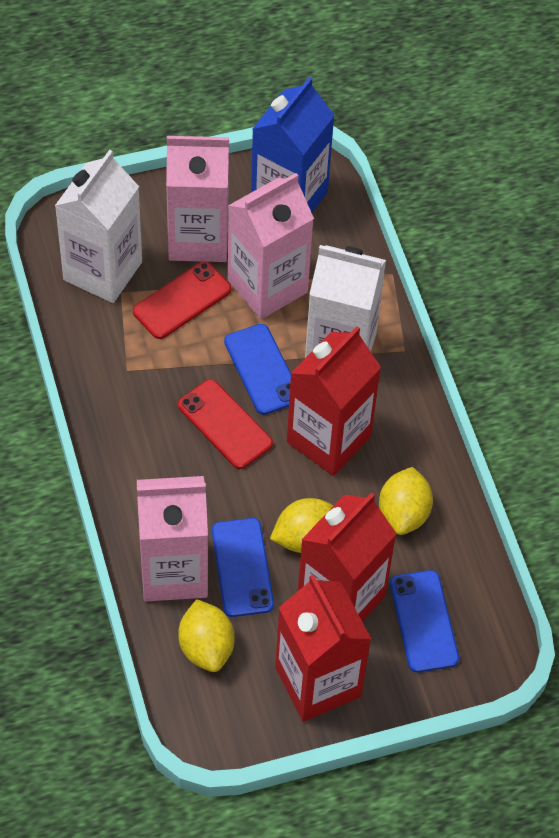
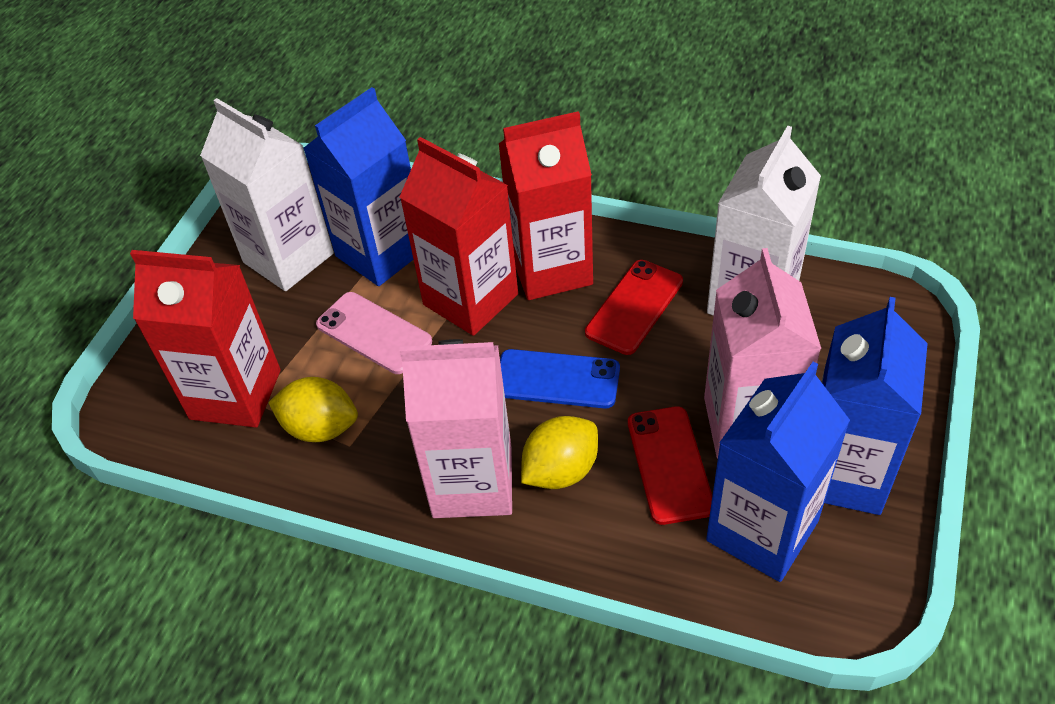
blue carton: 1 -> 3
blue phone: 3 -> 1
pink carton: 3 -> 2
pink phone: 0 -> 1
yellow lemon: 3 -> 2

